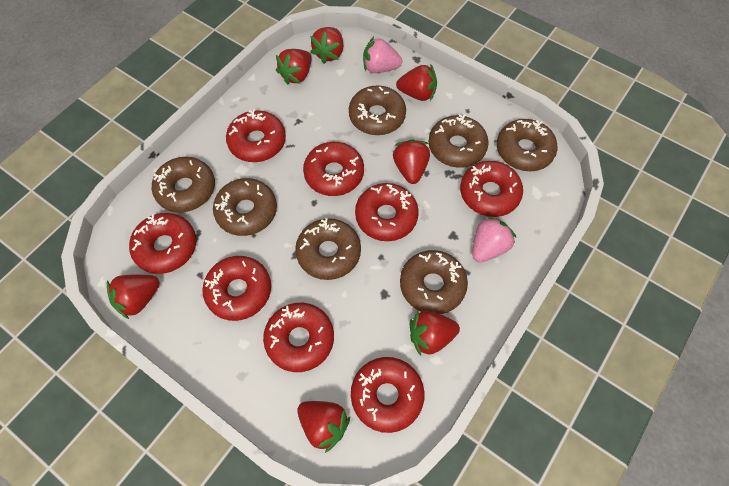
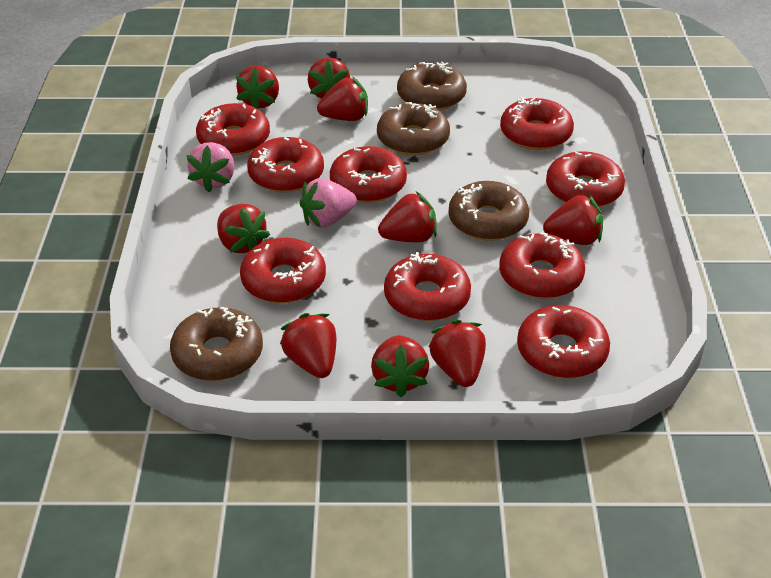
brown donut: 7 -> 4
red donut: 8 -> 9
red strawberry: 7 -> 9

